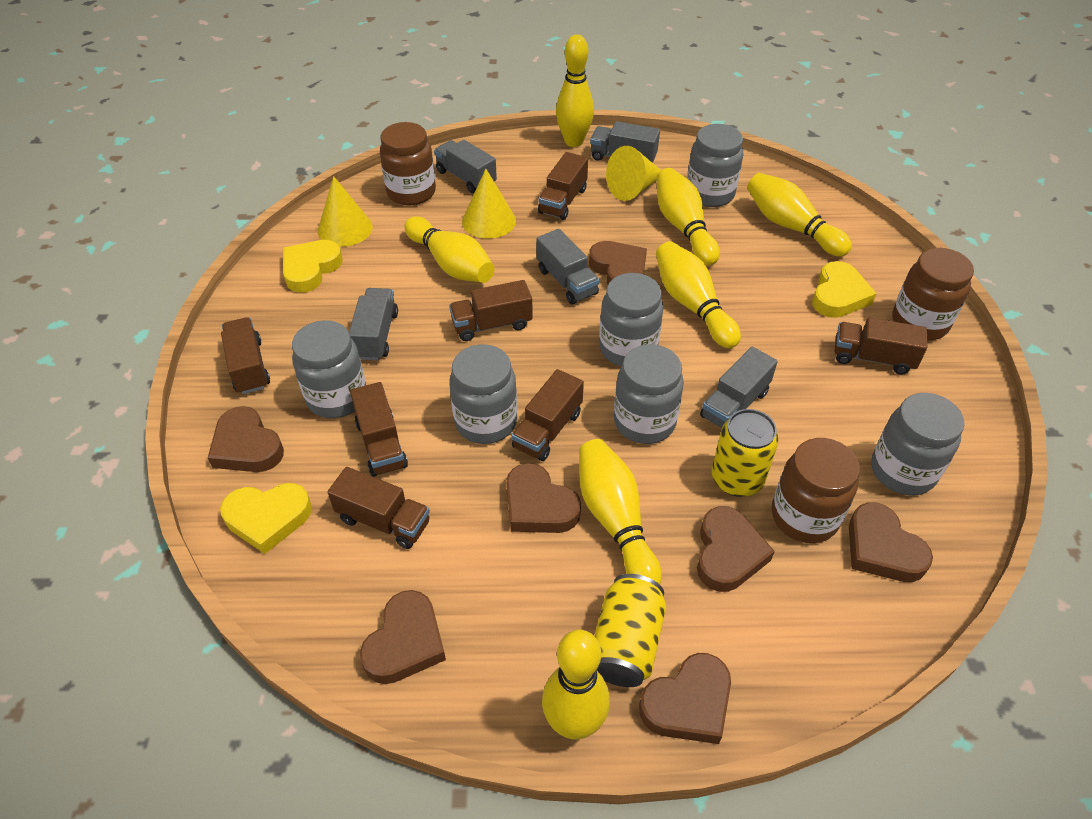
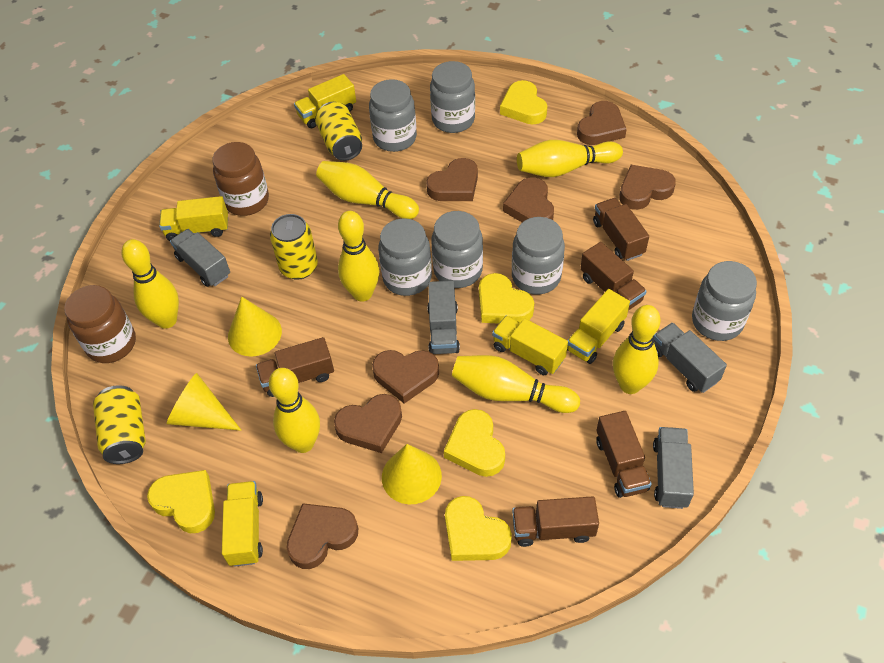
brown jar: 3 -> 2
brown truck: 7 -> 5
grey truck: 5 -> 4
yellow can: 2 -> 3
yellow heart: 3 -> 5
yellow truck: 0 -> 5

